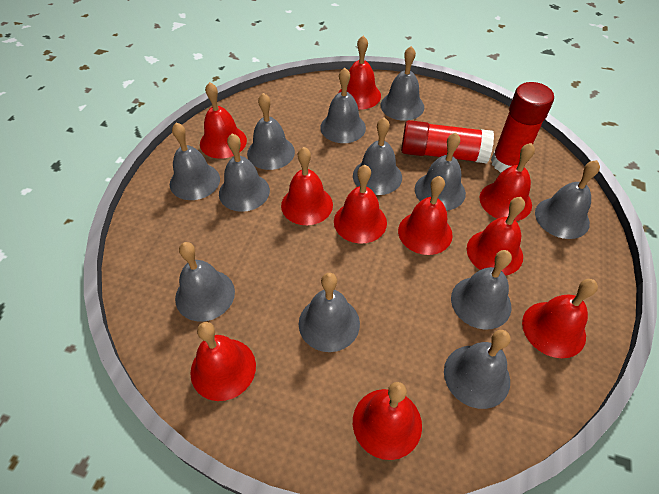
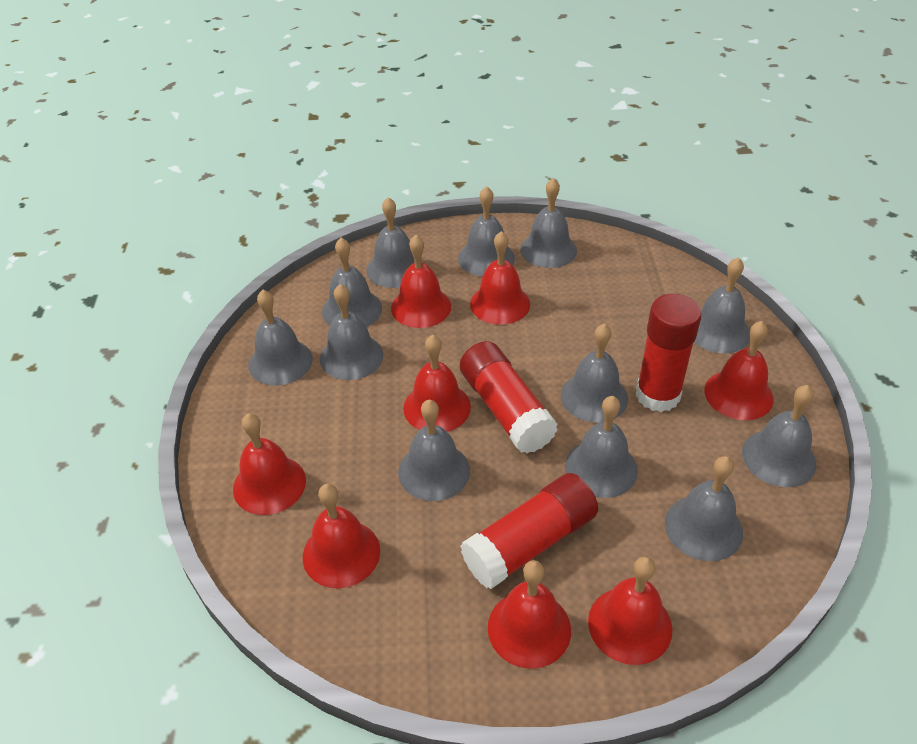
red bell: 10 -> 8
red glue stick: 2 -> 3

